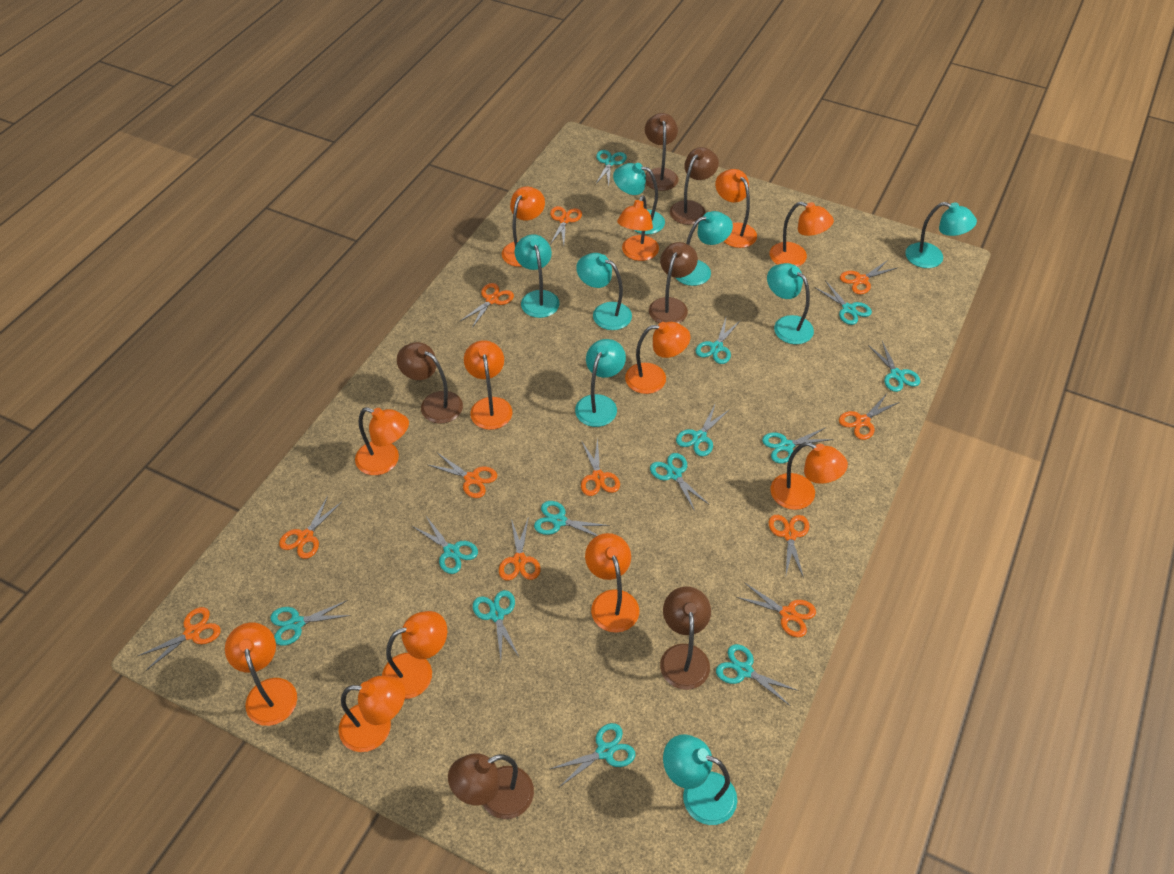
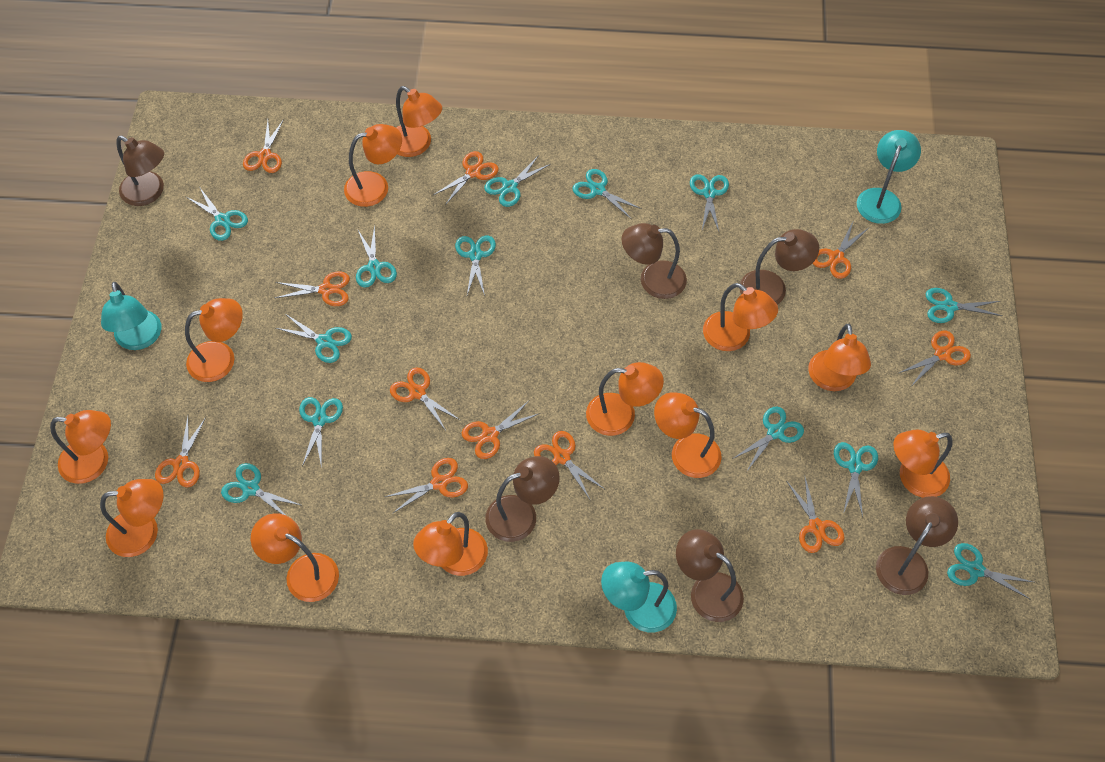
turquoise lamp: 8 -> 3

